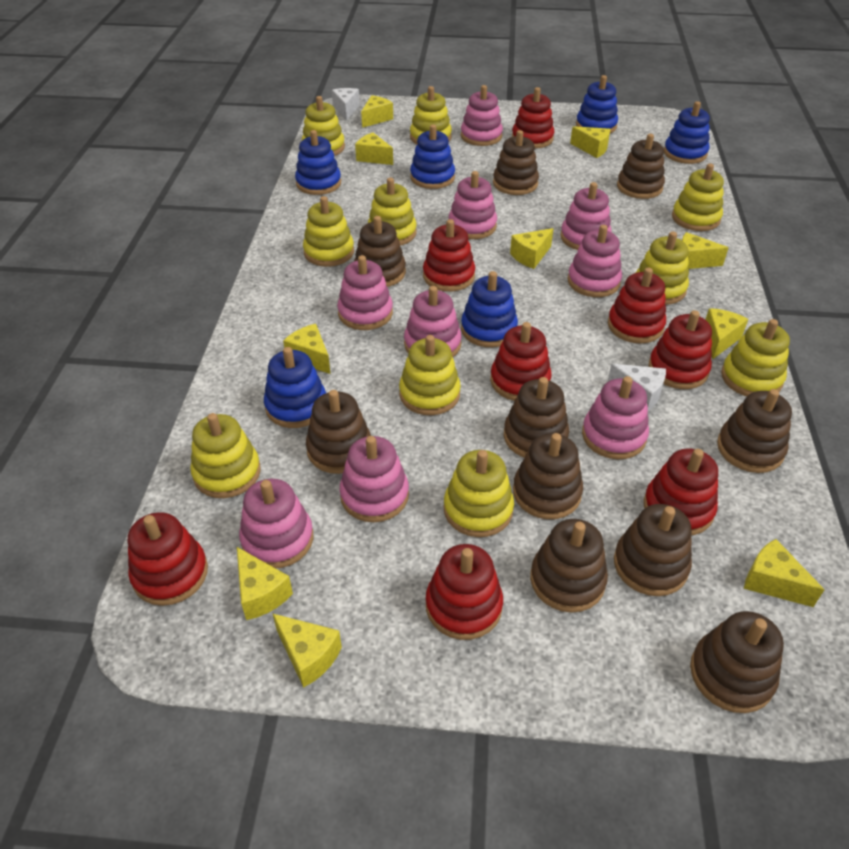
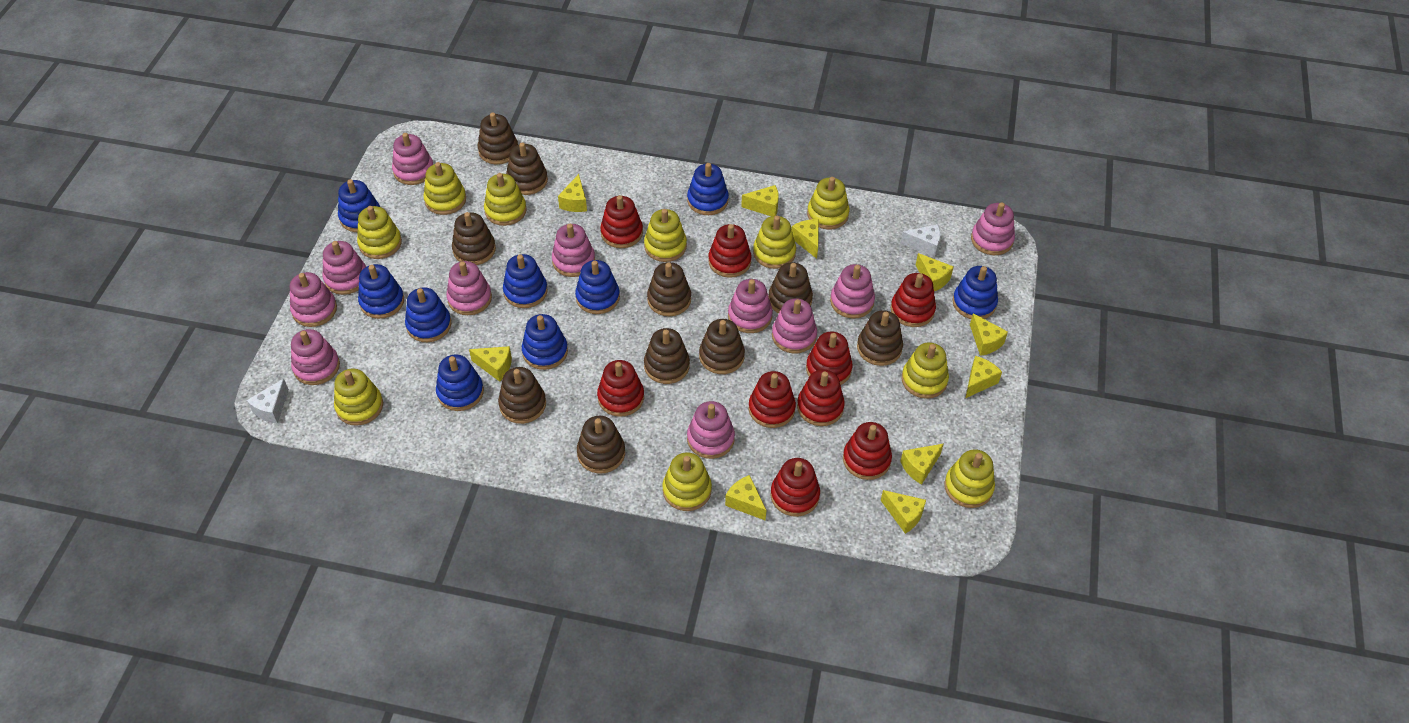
blue stacking toy: 6 -> 9
pink stacking toy: 9 -> 11
red stacking toy: 8 -> 9

